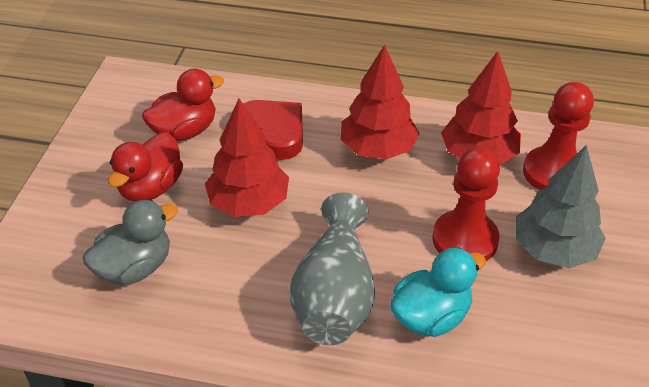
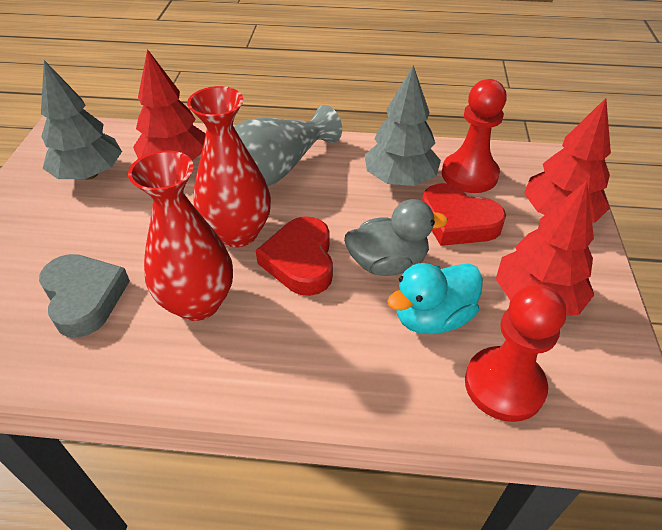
grey heart: 0 -> 1
grey tree: 1 -> 2
red duck: 2 -> 0
red heart: 1 -> 2
red vase: 0 -> 2

